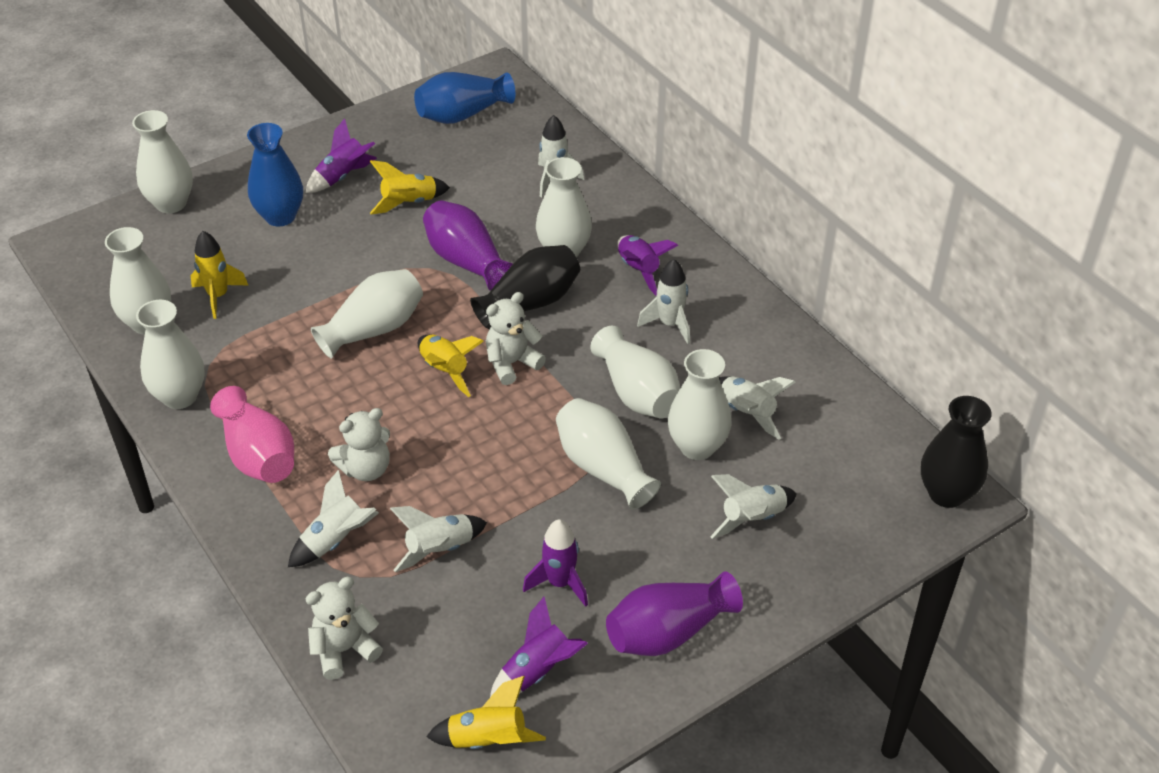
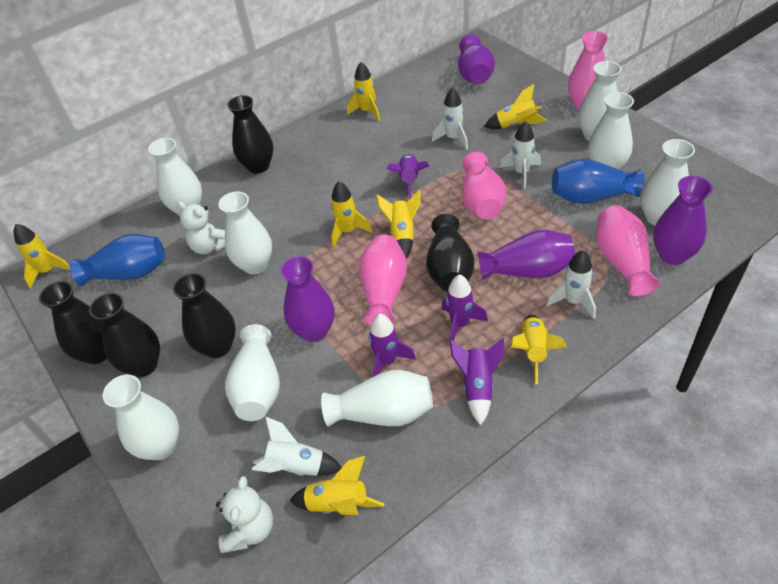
black vase: 2 -> 5
pink vase: 1 -> 4
purple vase: 2 -> 4
white rocket: 6 -> 4
white teddy bear: 3 -> 2
yellow rocket: 4 -> 7

